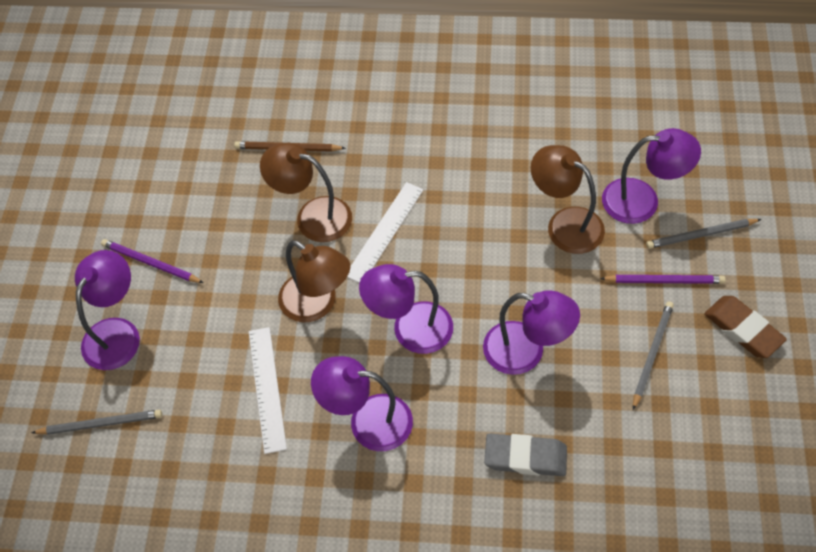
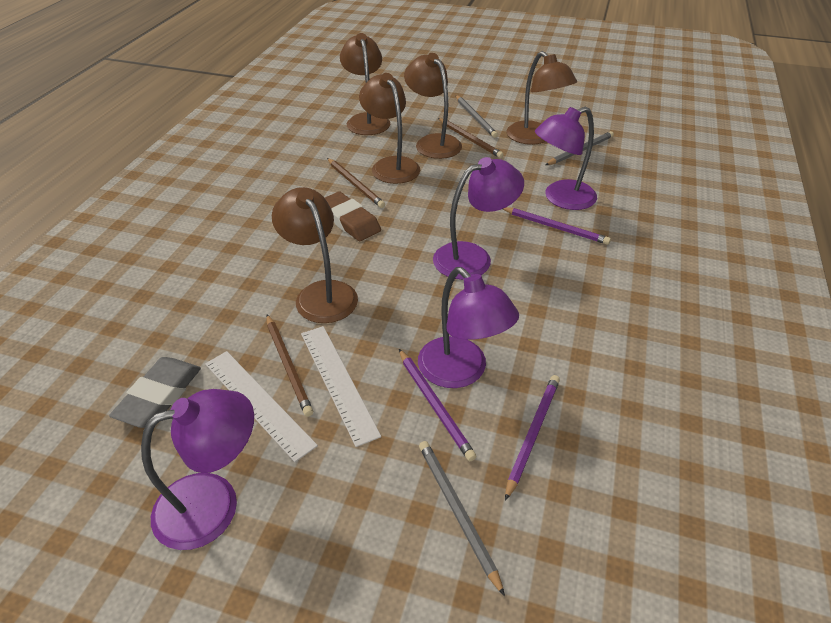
brown lamp: 3 -> 5
brown pencil: 1 -> 3
purple lamp: 5 -> 4
purple pencil: 2 -> 3

